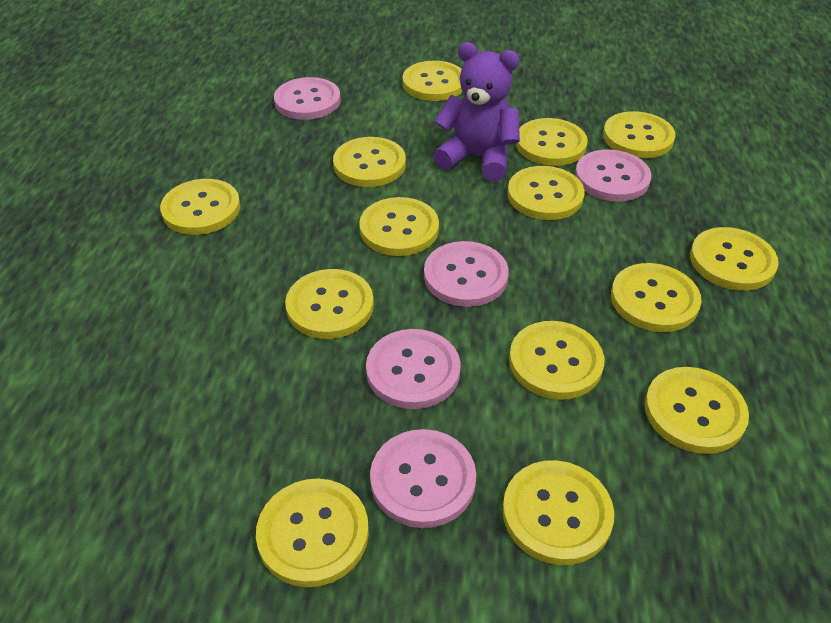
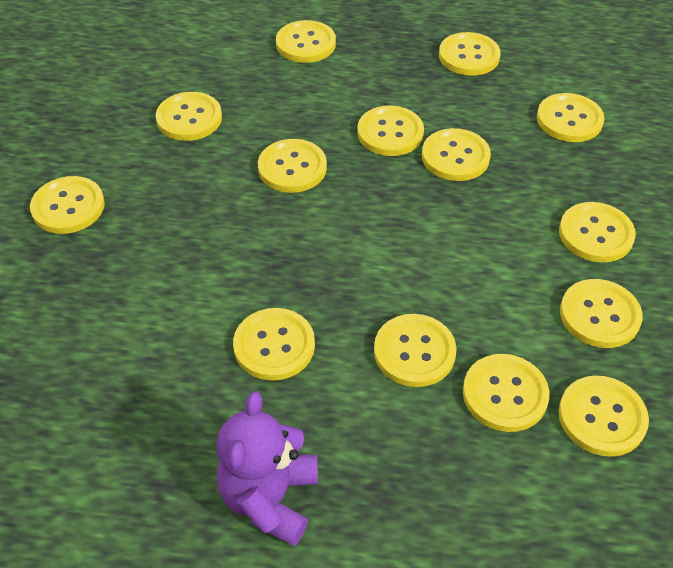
pink button: 5 -> 0

